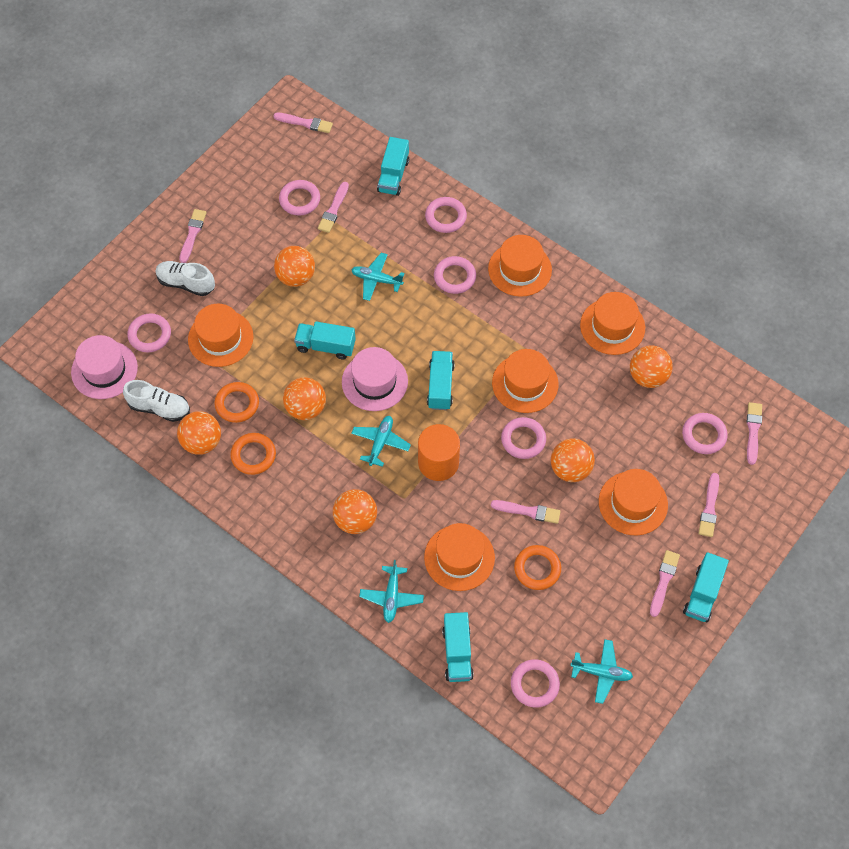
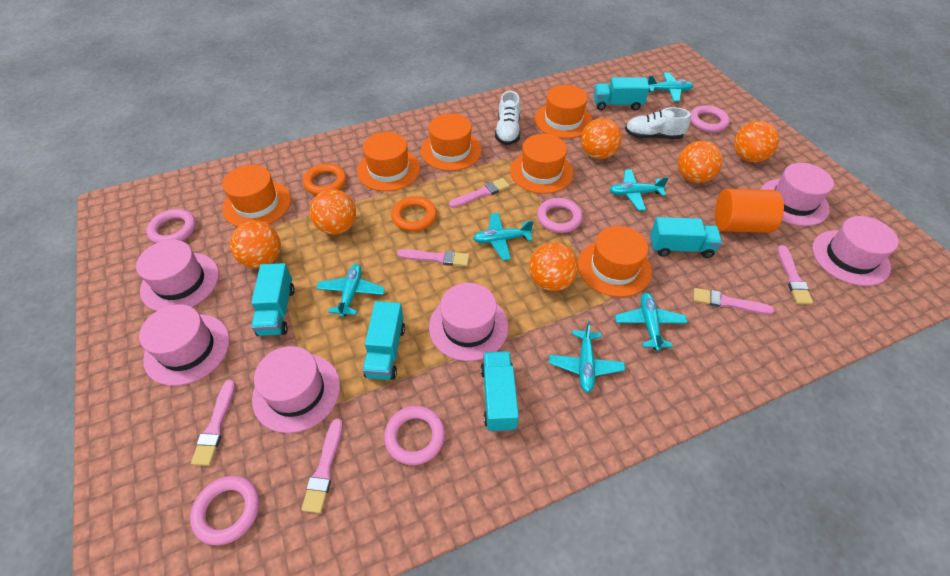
orange ring: 3 -> 2
pink brush: 7 -> 6
pink hat: 2 -> 6
pink ring: 7 -> 5
turquoise plane: 4 -> 6

